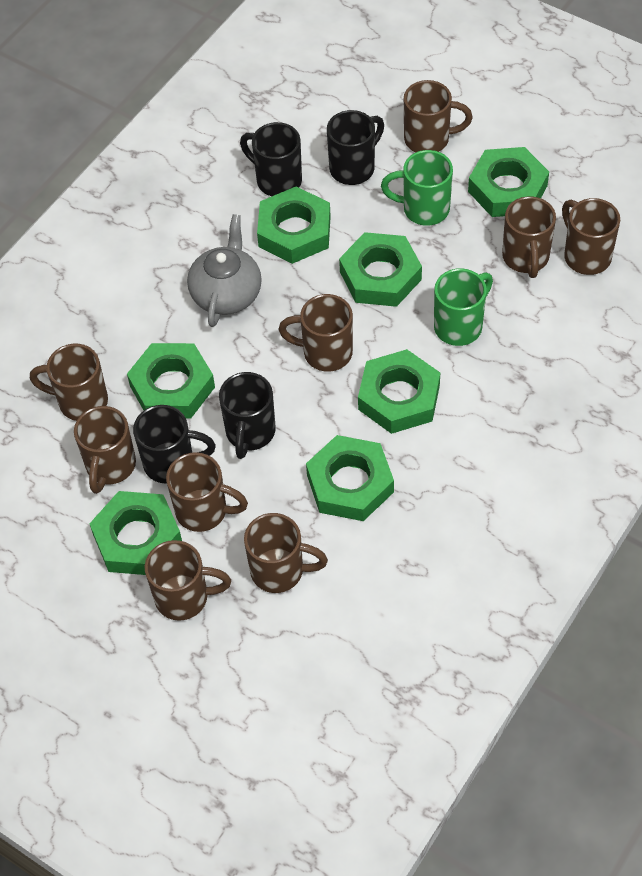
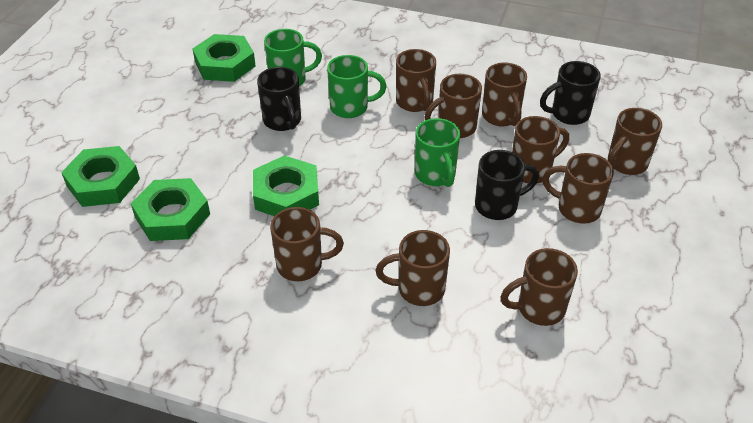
black mug: 4 -> 3
green mug: 2 -> 3
green nut: 7 -> 4
grey teapot: 1 -> 0

